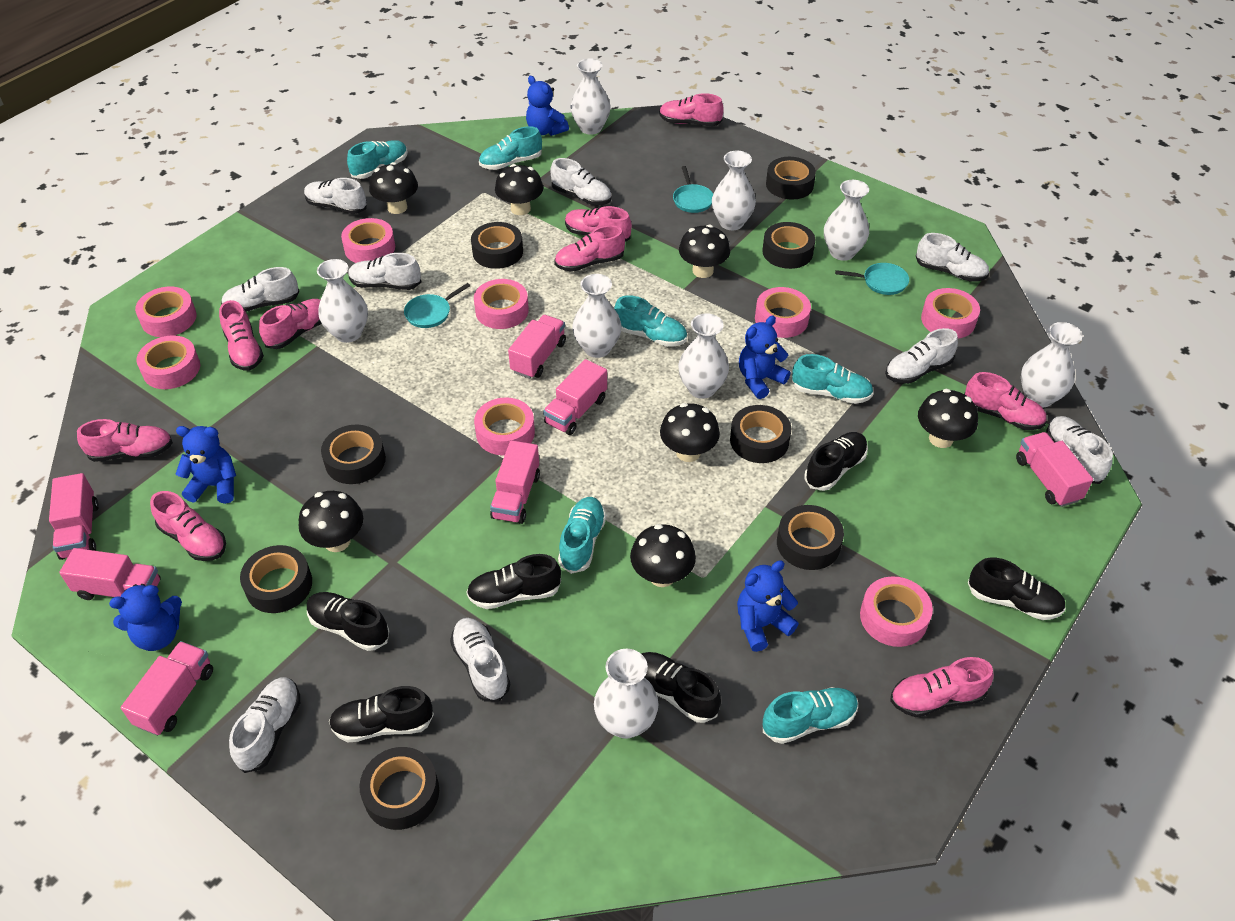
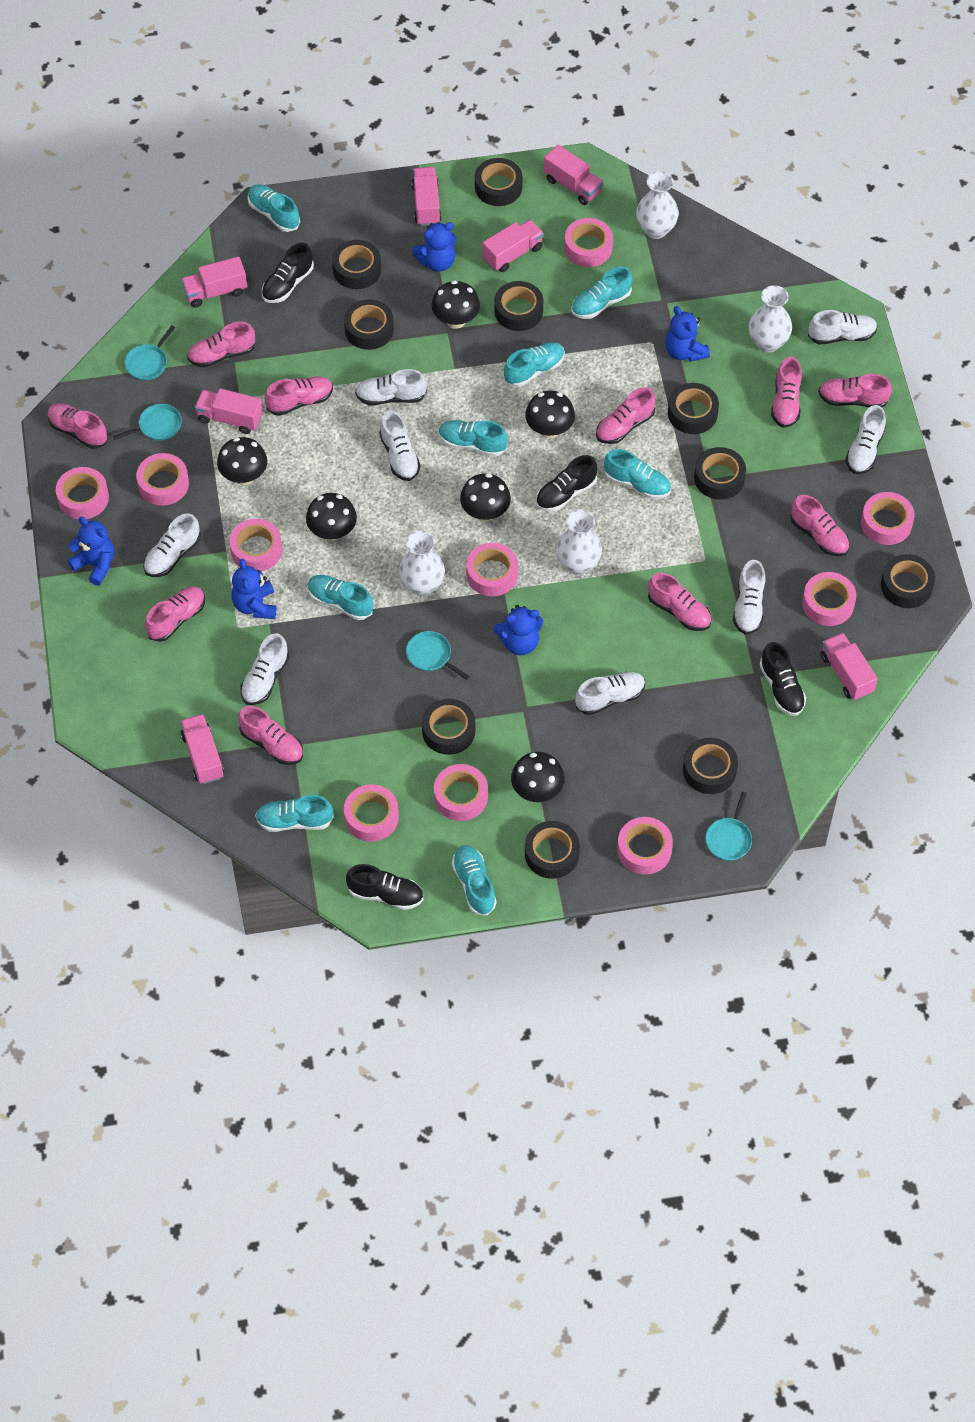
black mushroom: 7 -> 6
black shoe: 6 -> 4
black tape: 8 -> 10
pink shoe: 9 -> 10
pink tape: 8 -> 10
turquoise pan: 3 -> 4
turquoise shoe: 6 -> 8
white shoe: 9 -> 8
white vase: 8 -> 4

